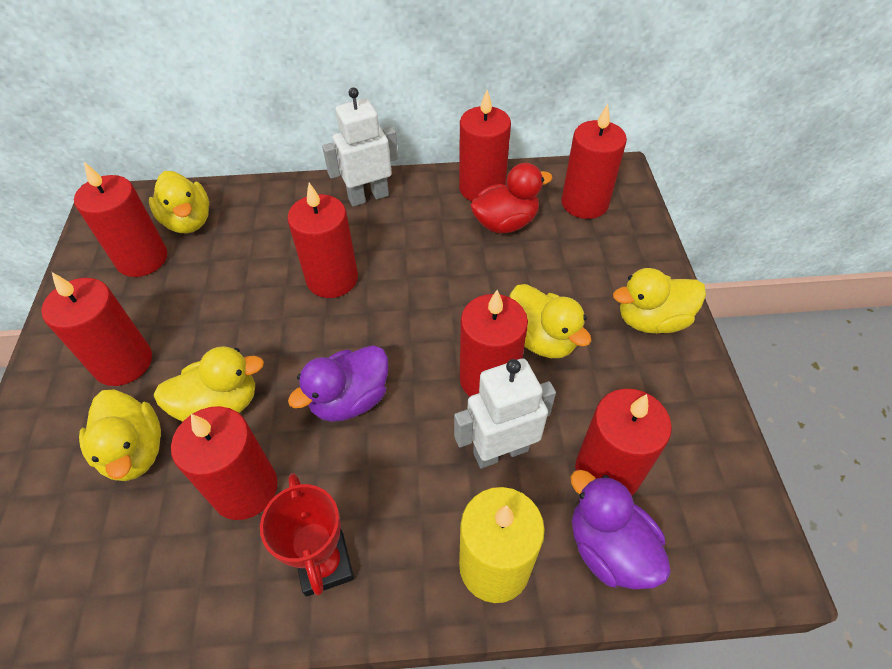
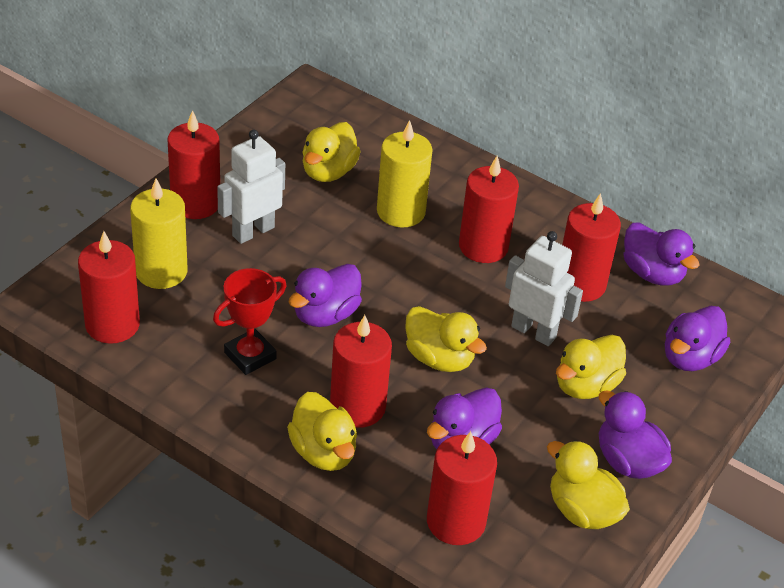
purple duck: 2 -> 5
red candle: 8 -> 6
red duck: 1 -> 0
yellow candle: 1 -> 2

